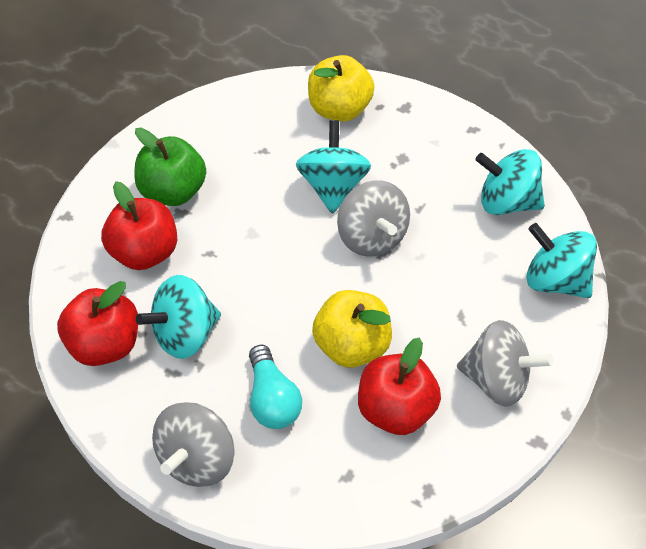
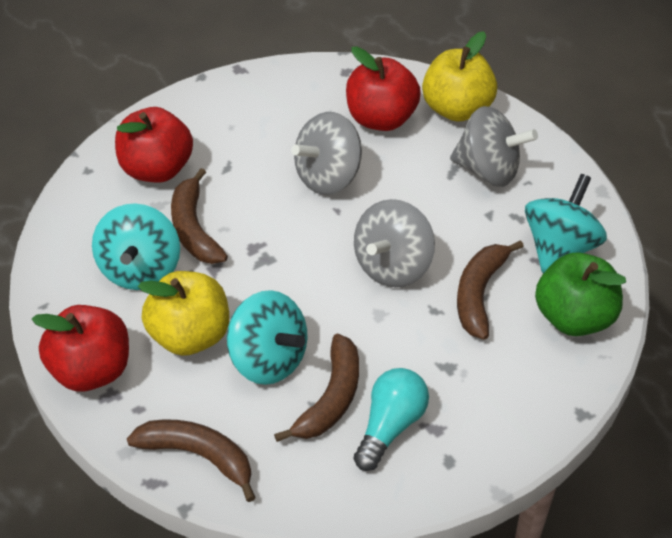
brown banana: 0 -> 4
turquoise spinning top: 4 -> 3

